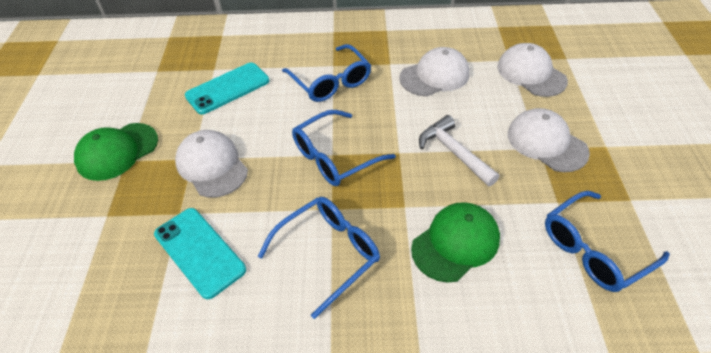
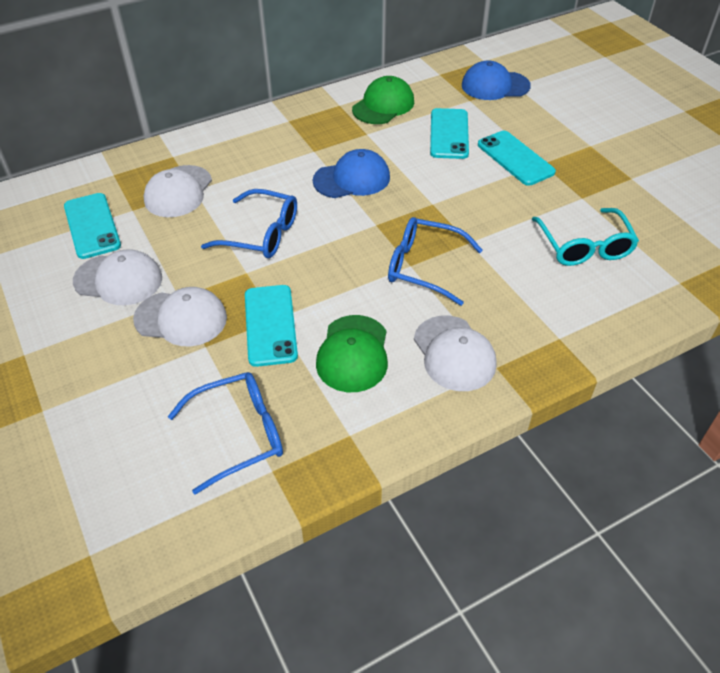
blue cap: 0 -> 2
blue glasses: 4 -> 3
turquoise glasses: 0 -> 1
turquoise phone: 2 -> 4
white hammer: 1 -> 0

